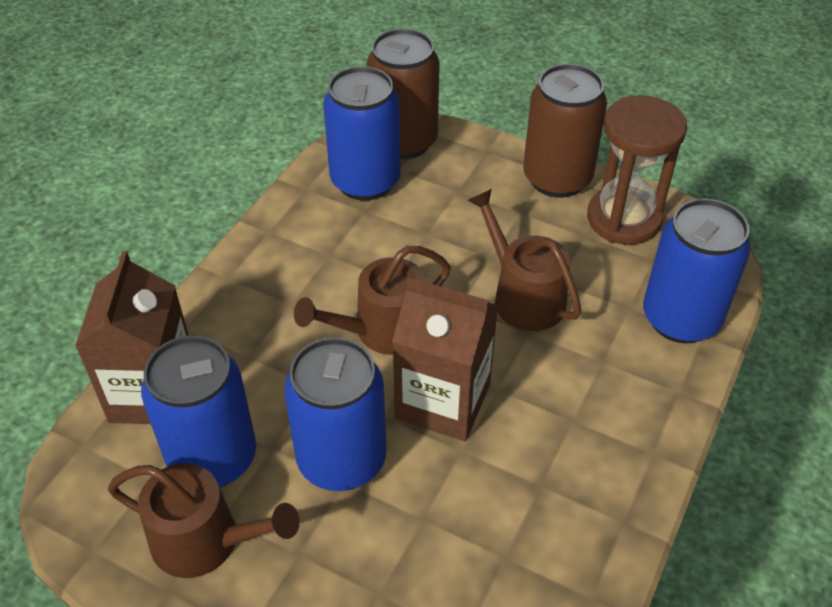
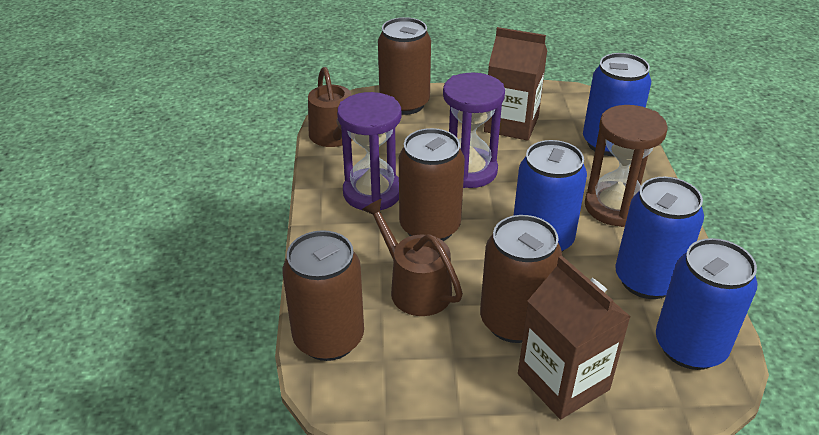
brown can: 2 -> 4
brown watering can: 3 -> 2
purple hourglass: 0 -> 2

